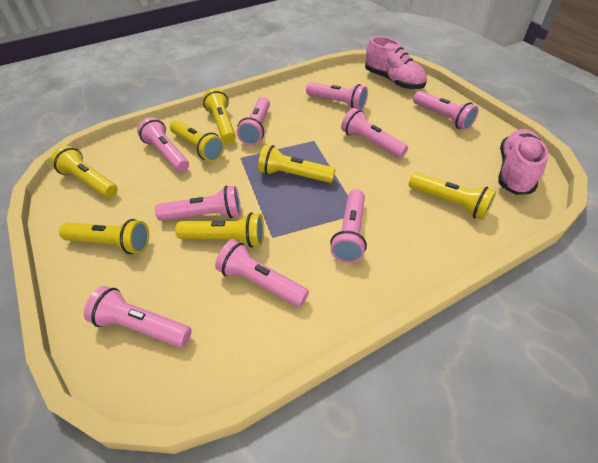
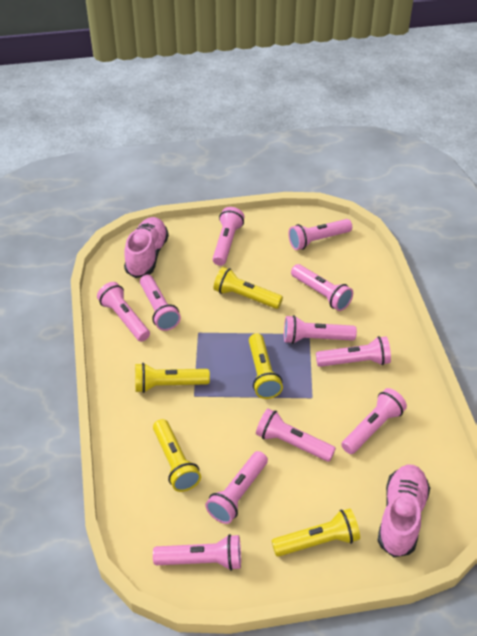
pink flashlight: 9 -> 11
yellow flashlight: 7 -> 5

